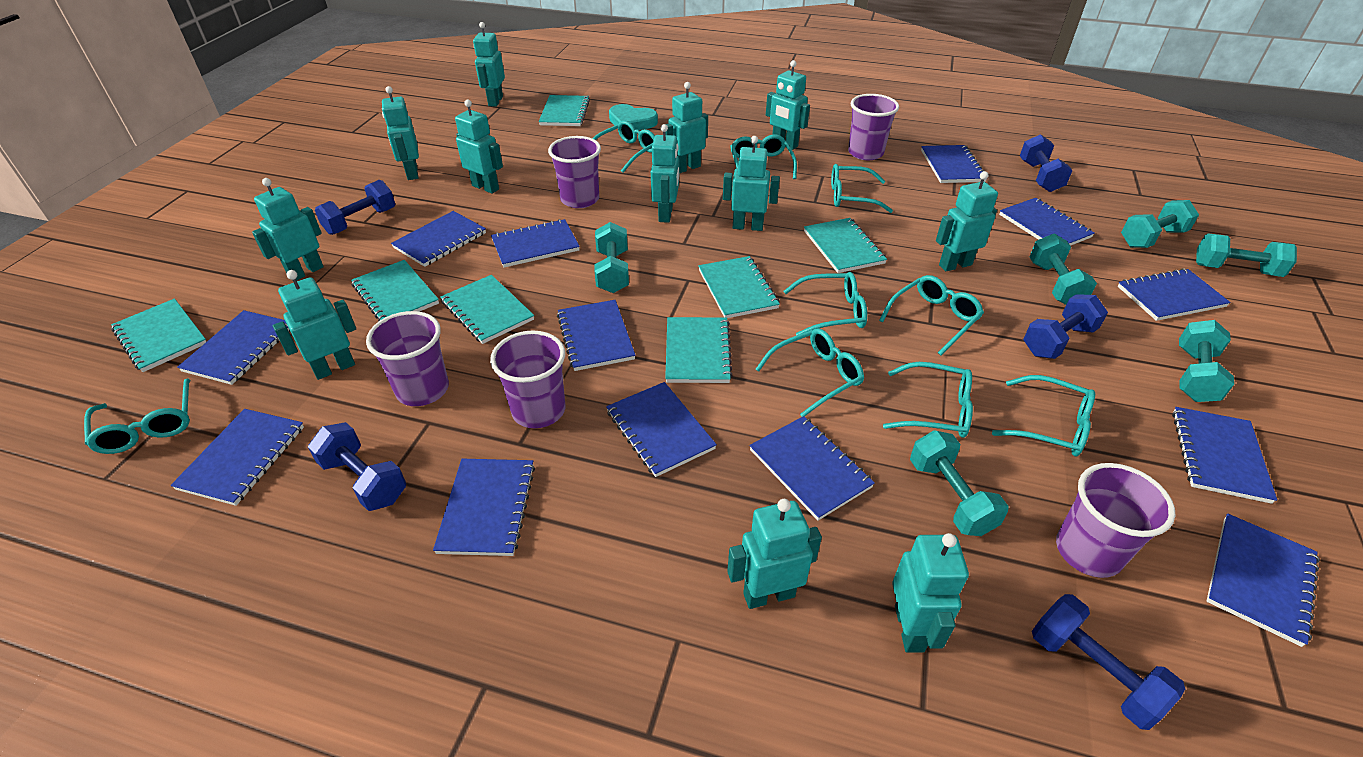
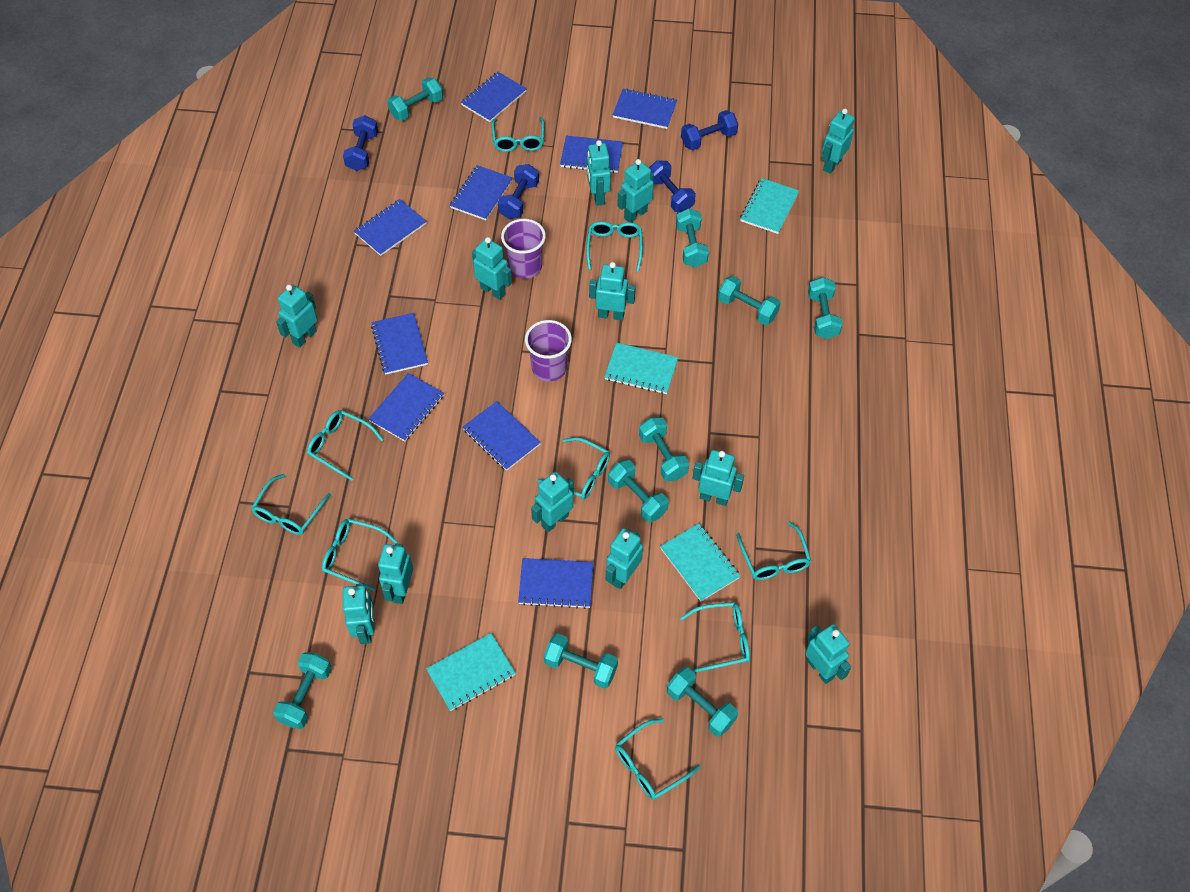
blue dumbbell: 5 -> 4
blue notebook: 13 -> 9
purple cup: 5 -> 2
turquoise dumbbell: 6 -> 9
turquoise heart: 1 -> 0
turquoise notebook: 7 -> 4

